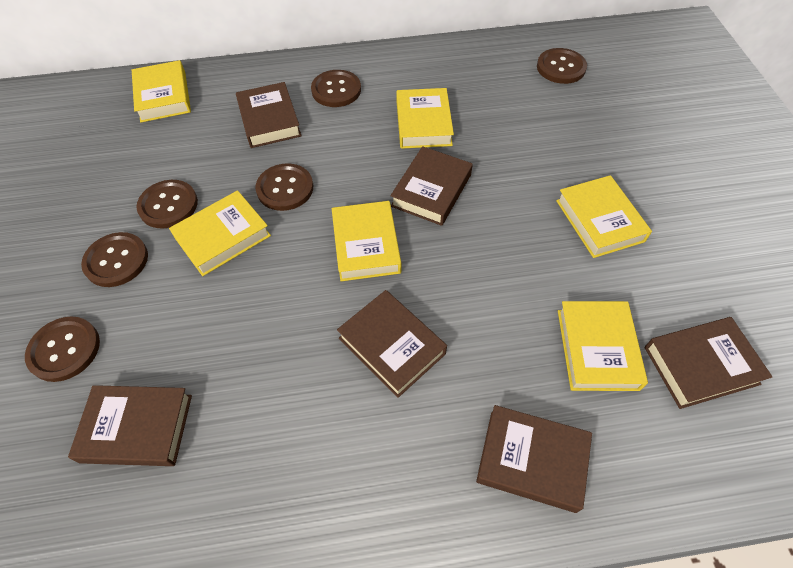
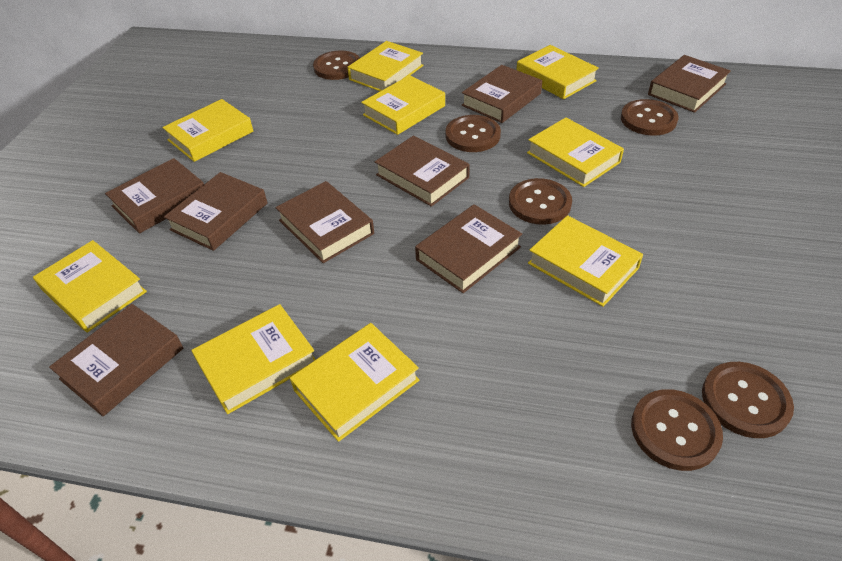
brown book: 6 -> 8
yellow book: 6 -> 9

